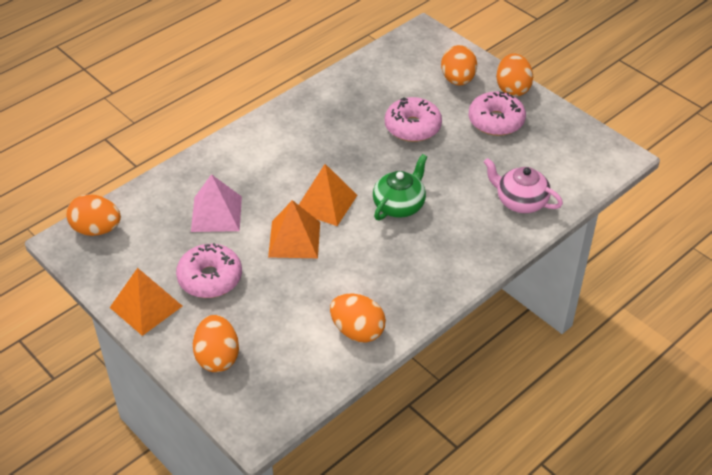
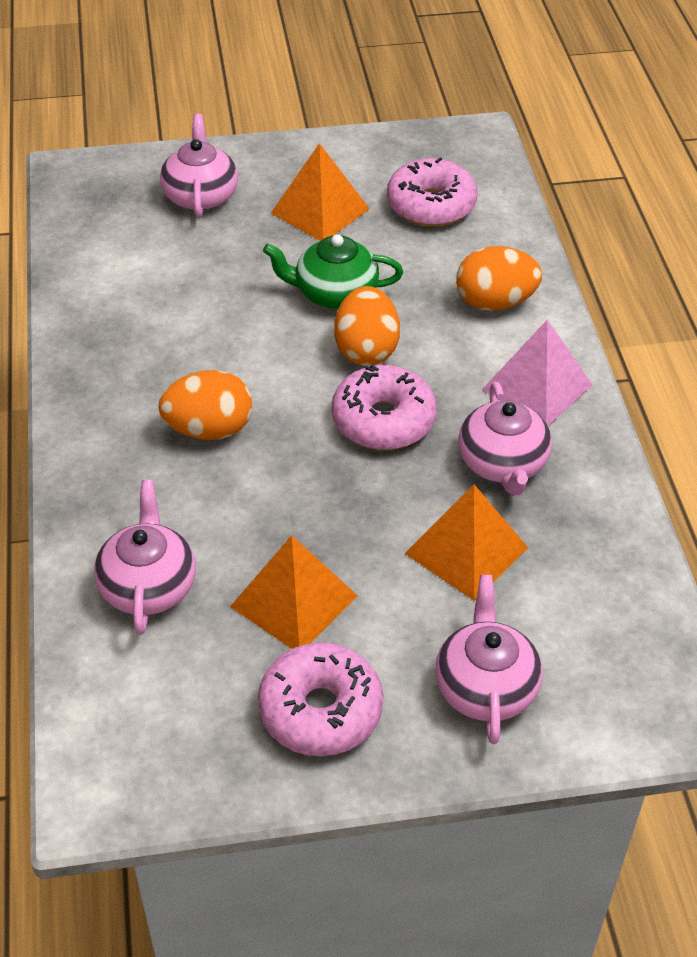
orange egg: 5 -> 3
pink teapot: 1 -> 4

